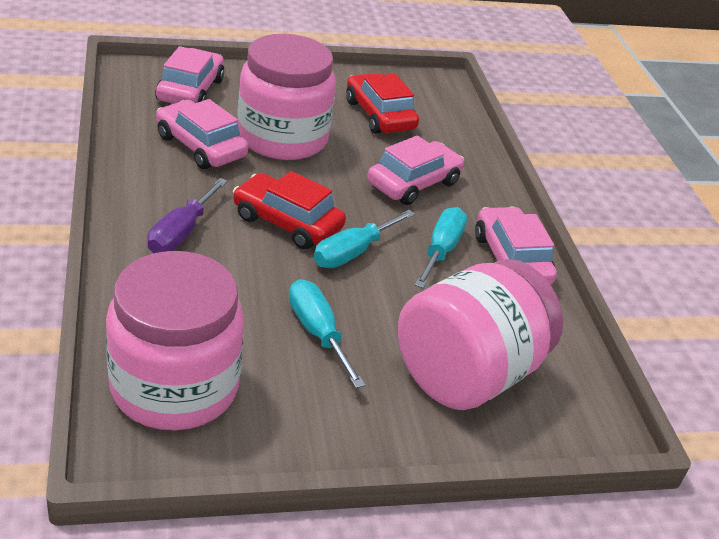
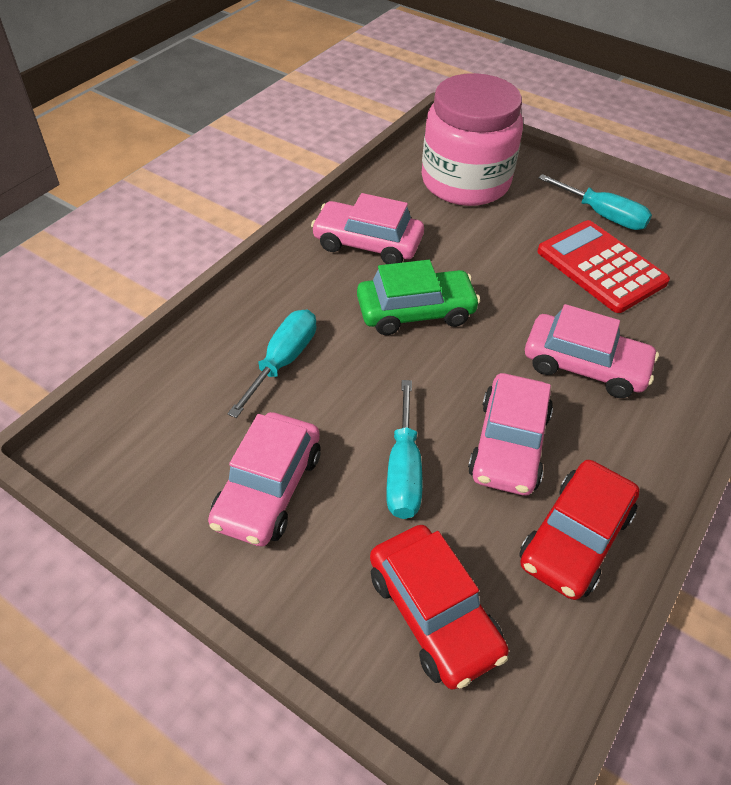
green car: 0 -> 1
pink jar: 3 -> 1
purple screwdriver: 1 -> 0
red calculator: 0 -> 1

